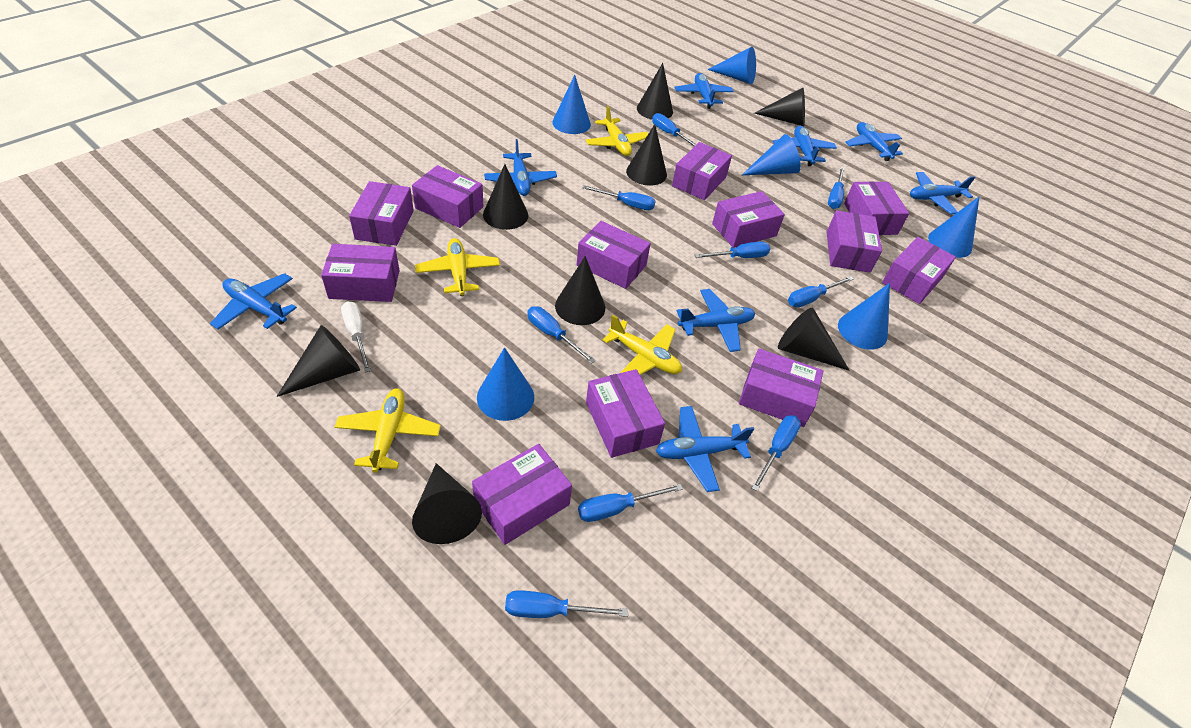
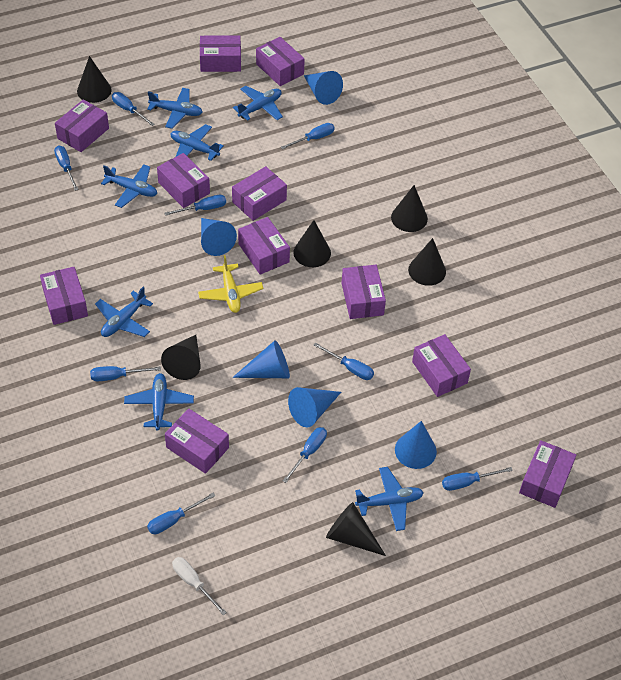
black cone: 8 -> 6
blue cone: 6 -> 5
blue plane: 8 -> 7
purple box: 12 -> 11
yellow plane: 4 -> 1

